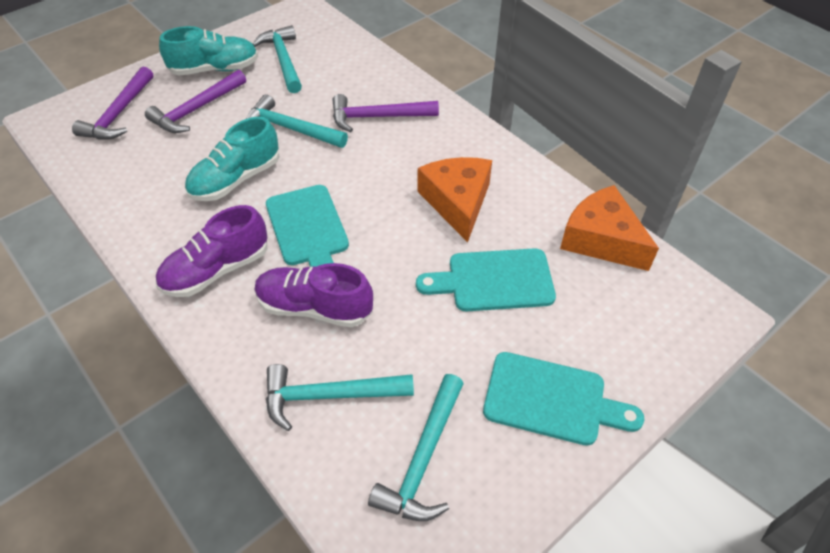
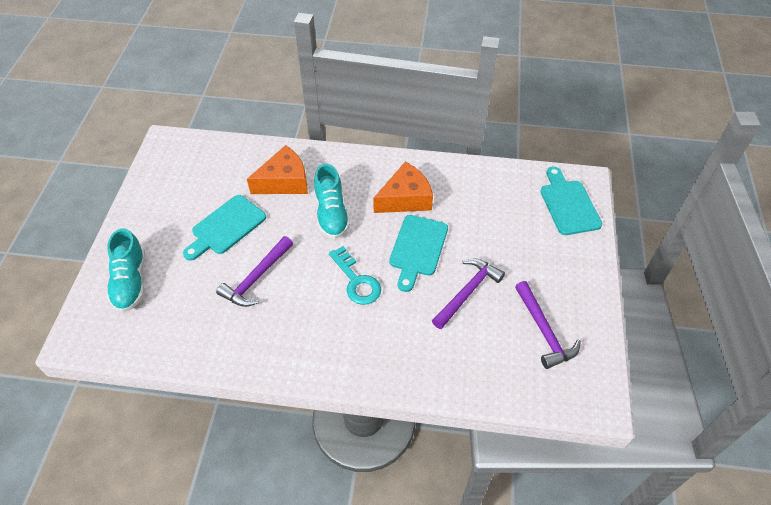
purple shoe: 2 -> 0
turquoise hammer: 4 -> 0
turquoise key: 0 -> 1

